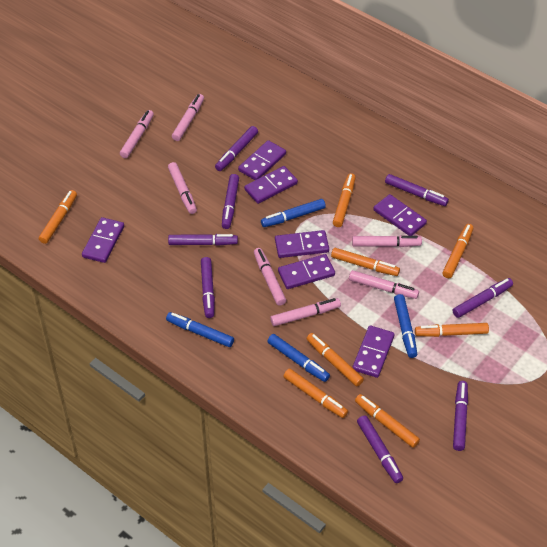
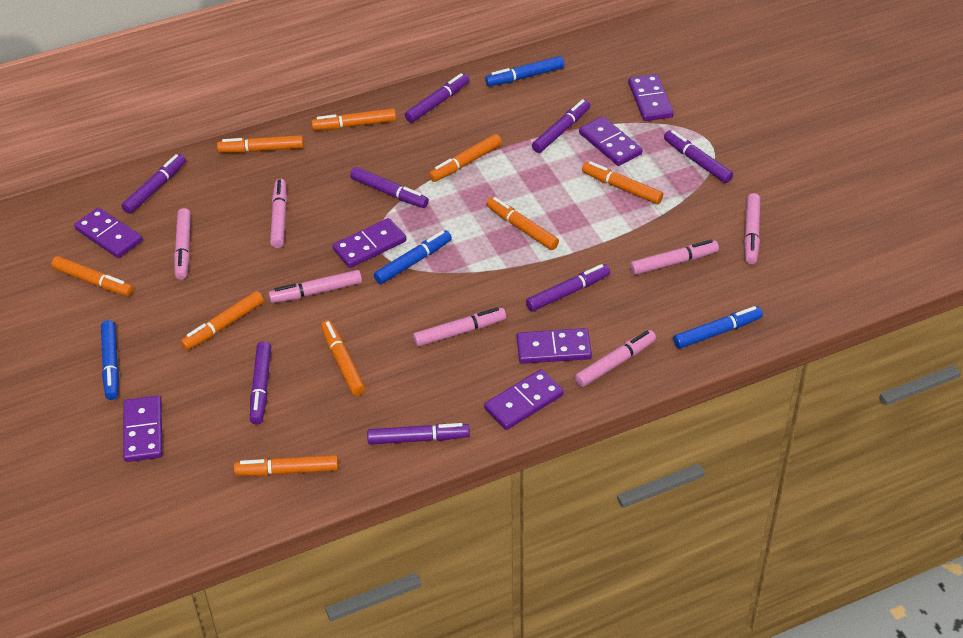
orange marker: 8 -> 9

